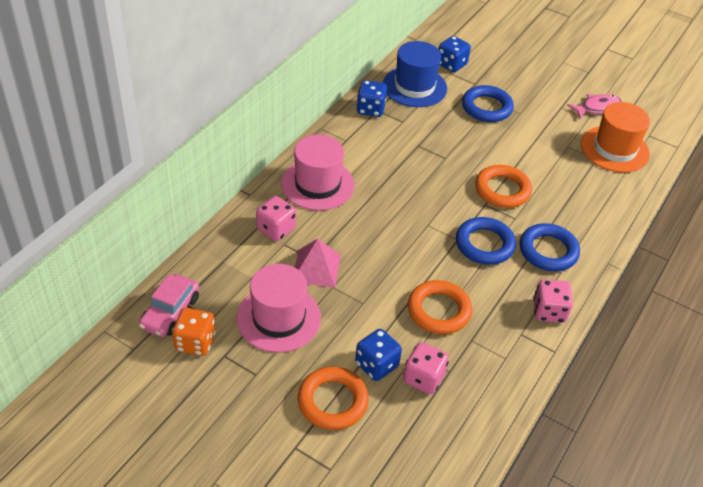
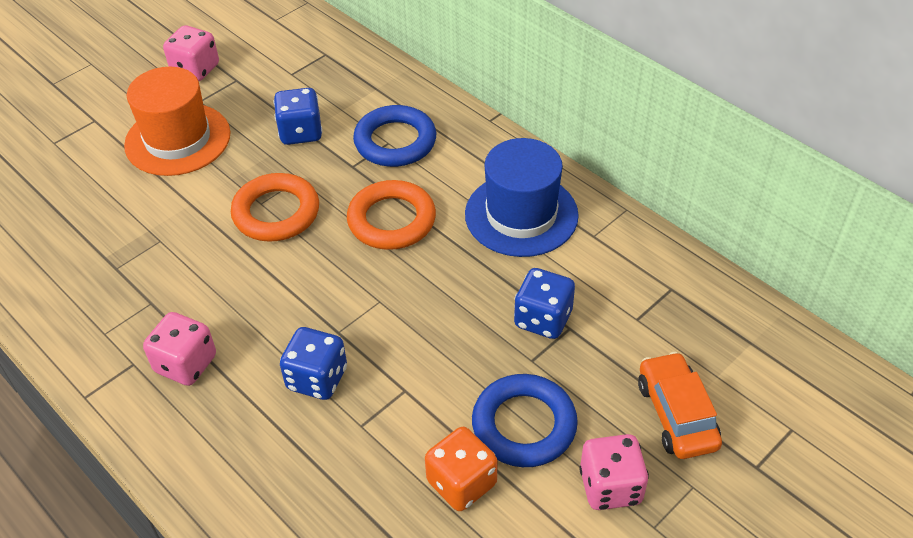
blue ring: 3 -> 2
orange car: 0 -> 1
orange ring: 3 -> 2
pink car: 1 -> 0
pink fish: 1 -> 0
pink hat: 2 -> 0
pink pyramid: 1 -> 0

